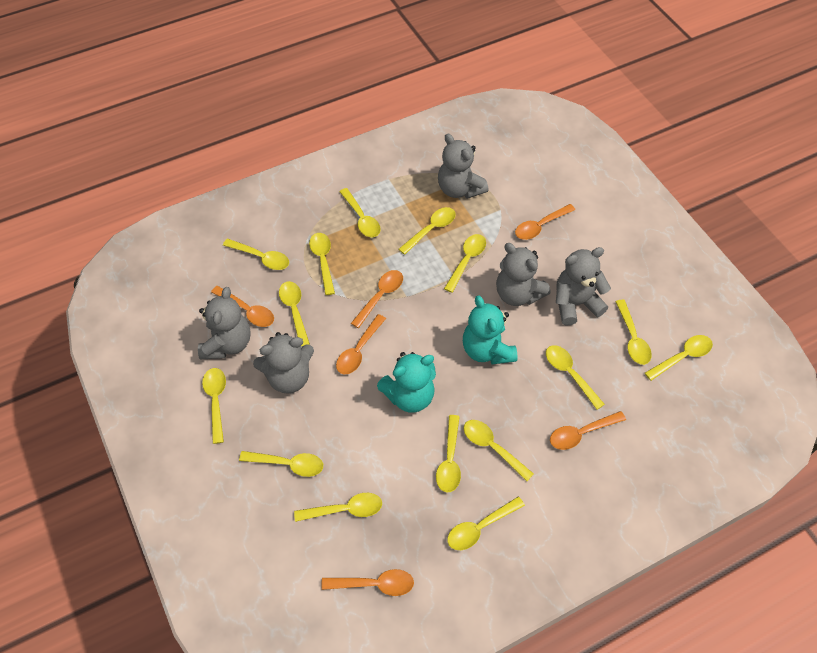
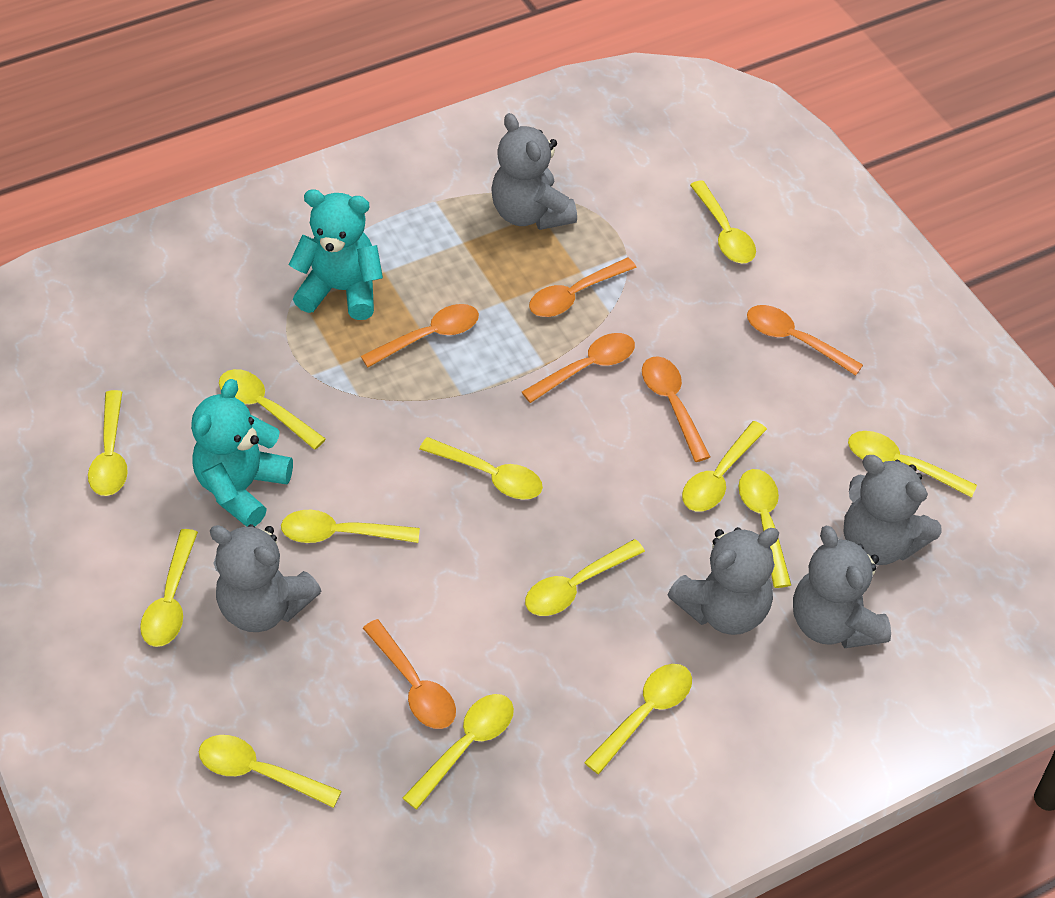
yellow spoon: 15 -> 13

